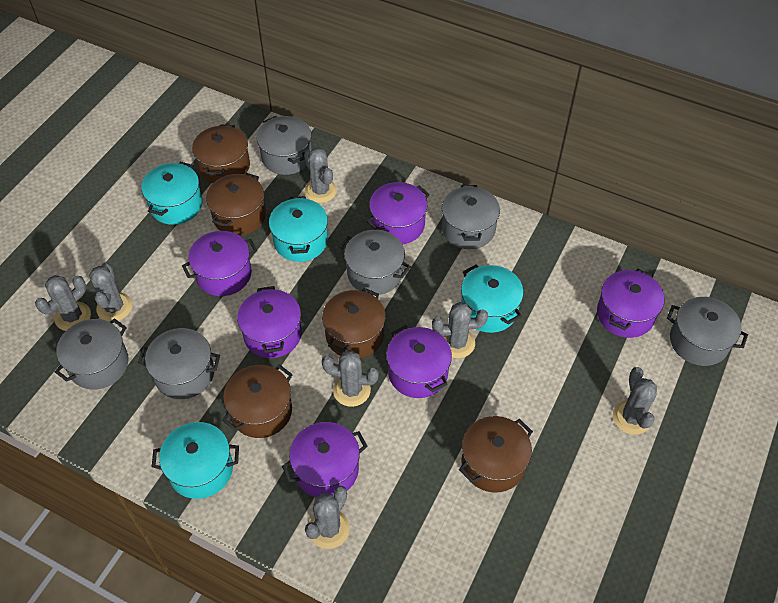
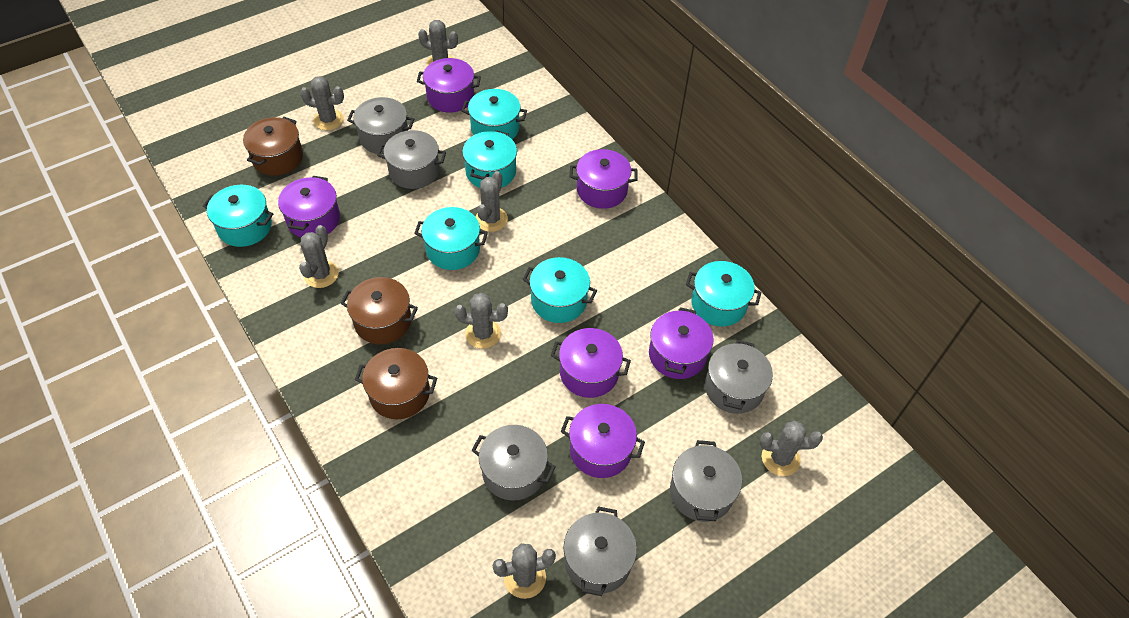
brown pot: 5 -> 3
turquoise pot: 4 -> 6

